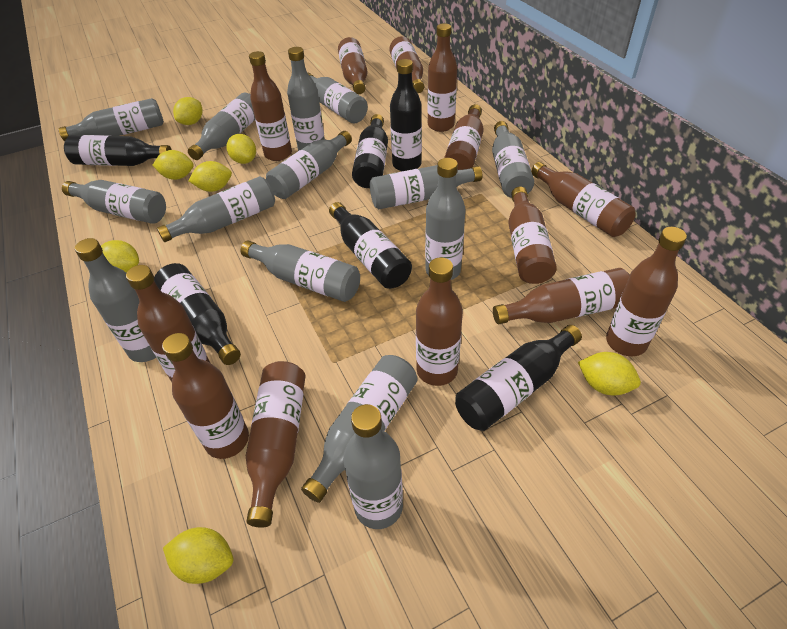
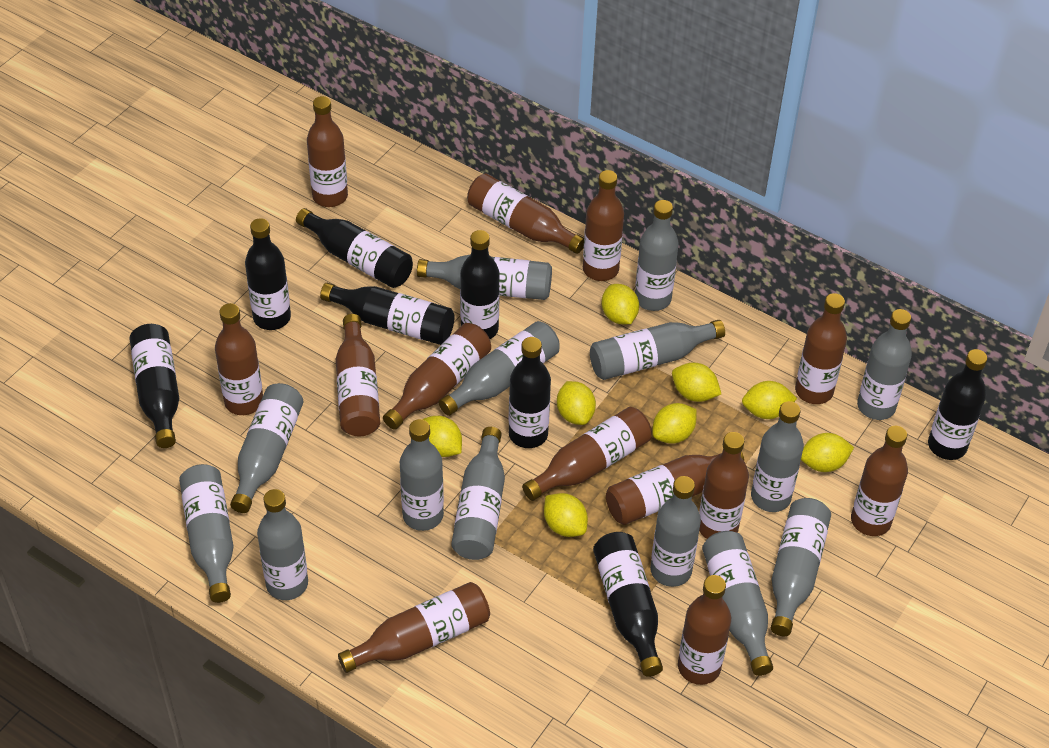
black bottle: 6 -> 8
yellow lemon: 7 -> 8

